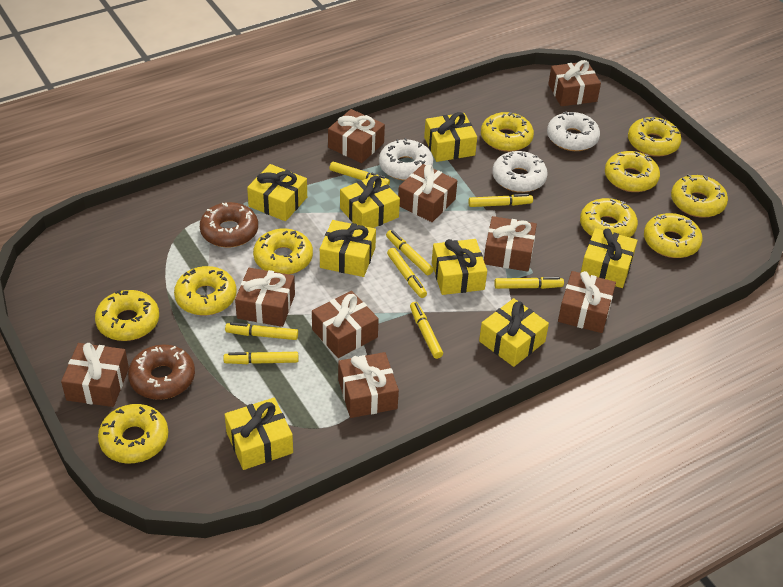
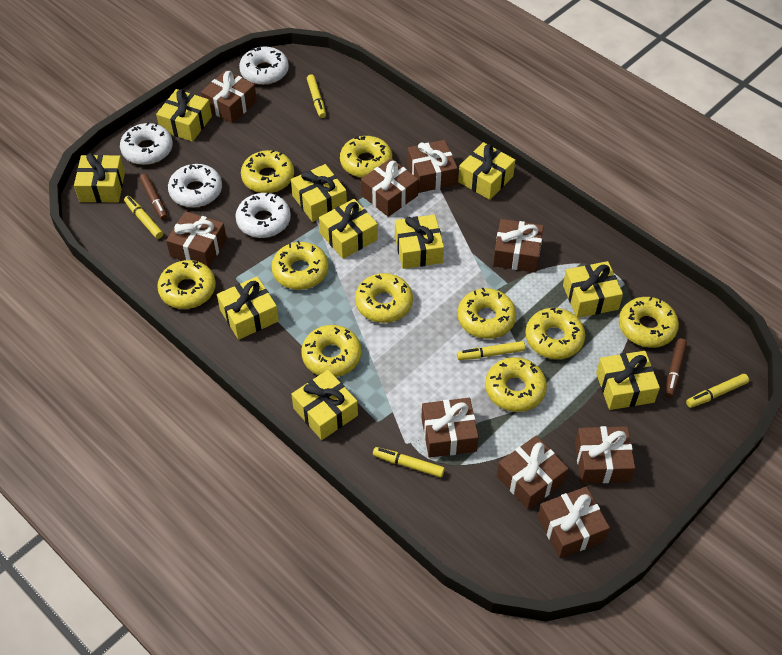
brown donut: 2 -> 0
brown marker: 0 -> 2
white donut: 3 -> 4
yellow gift: 8 -> 10
yellow marker: 8 -> 5

